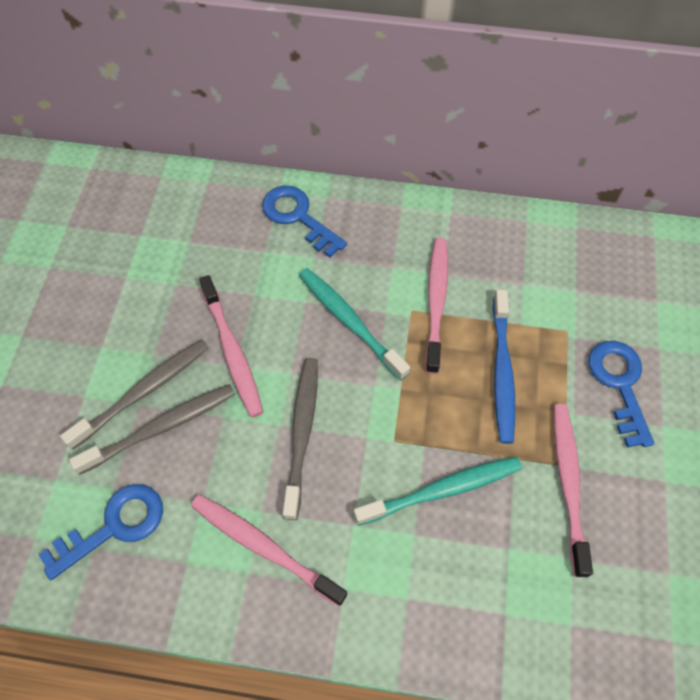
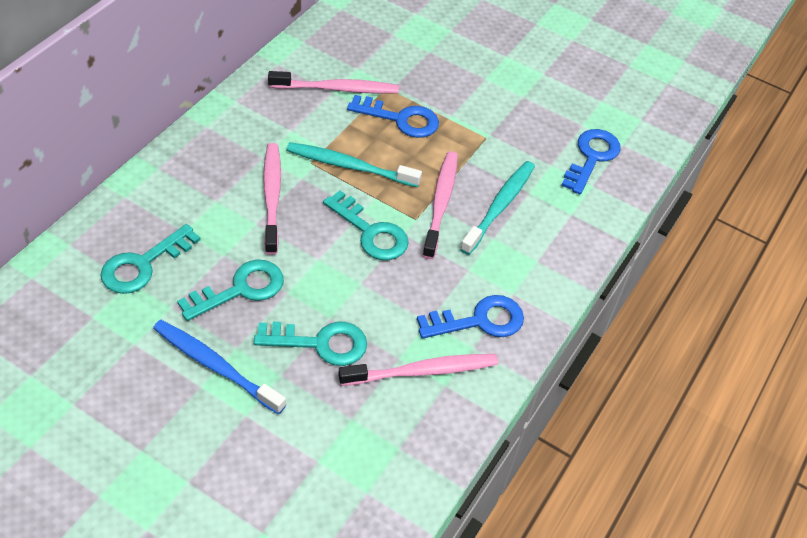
grey toothbrush: 3 -> 0
turquoise key: 0 -> 4

